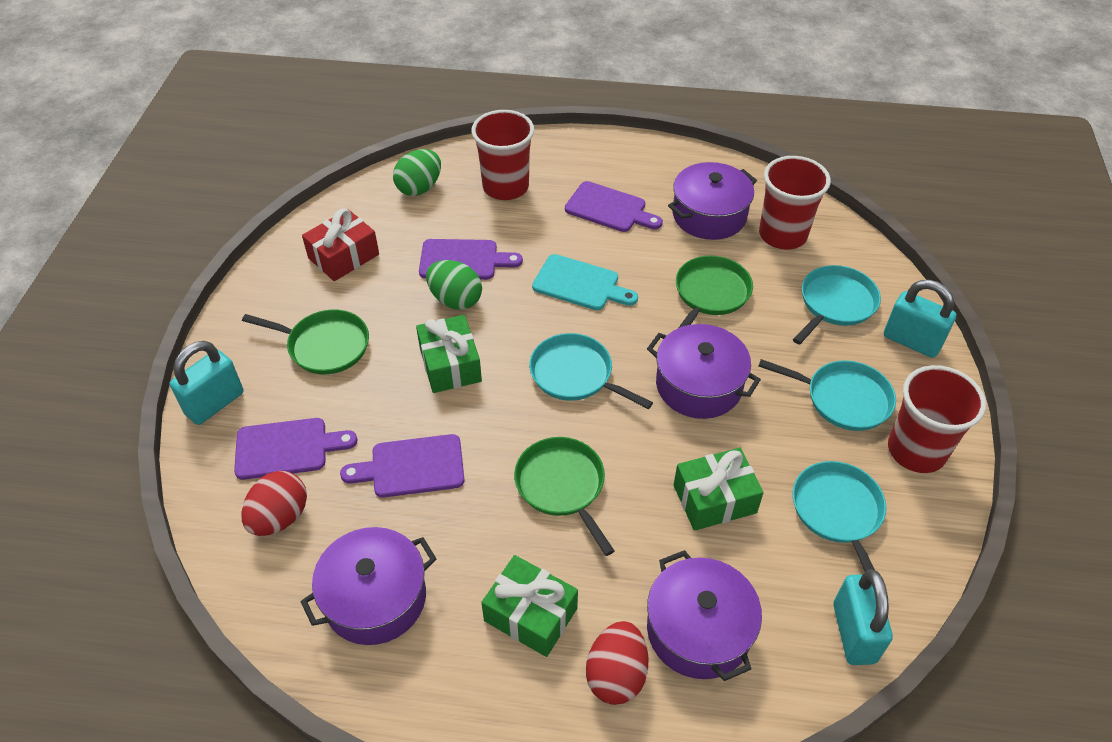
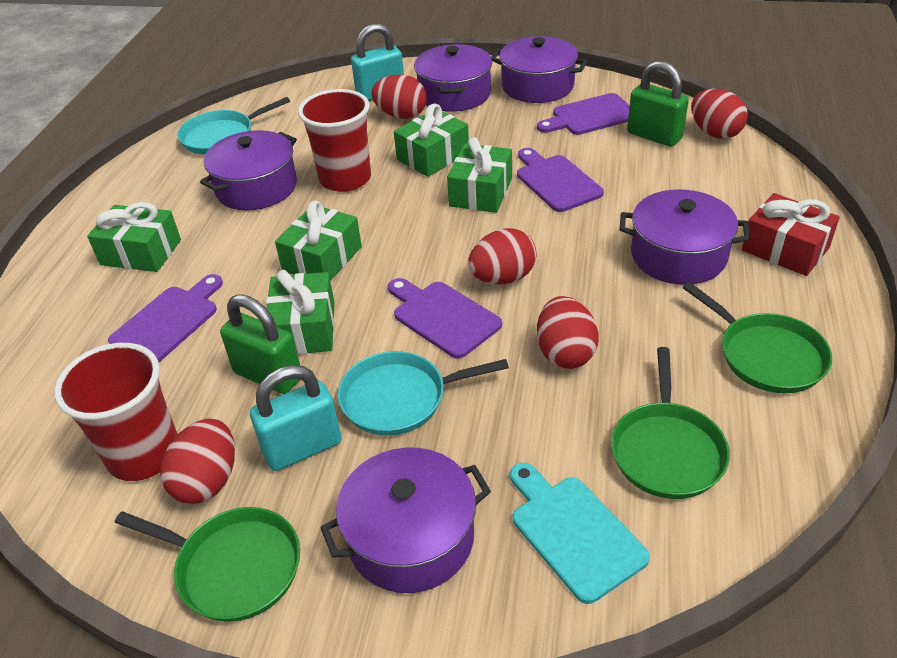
green egg: 2 -> 0
green gift: 3 -> 5
green padlock: 0 -> 2
purple pot: 4 -> 5
red cup: 3 -> 2
red egg: 2 -> 5
turquoise padlock: 3 -> 2
turquoise pan: 4 -> 2

